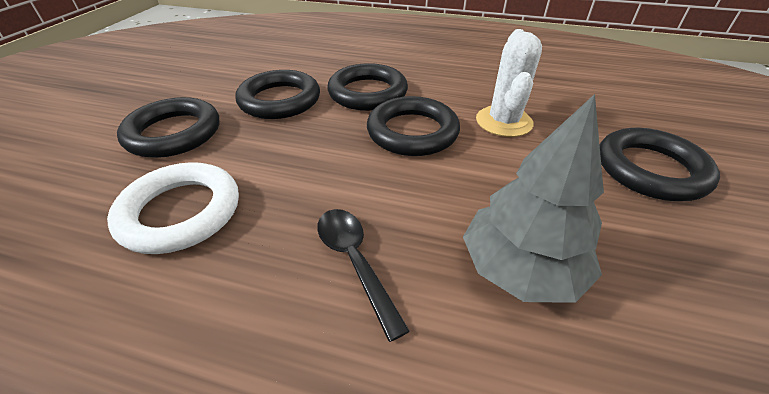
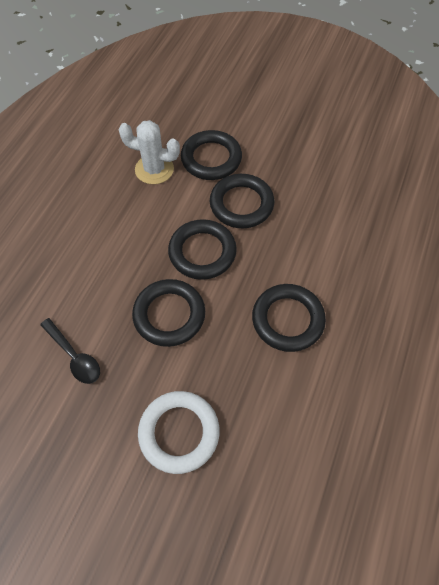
grey tree: 1 -> 0

